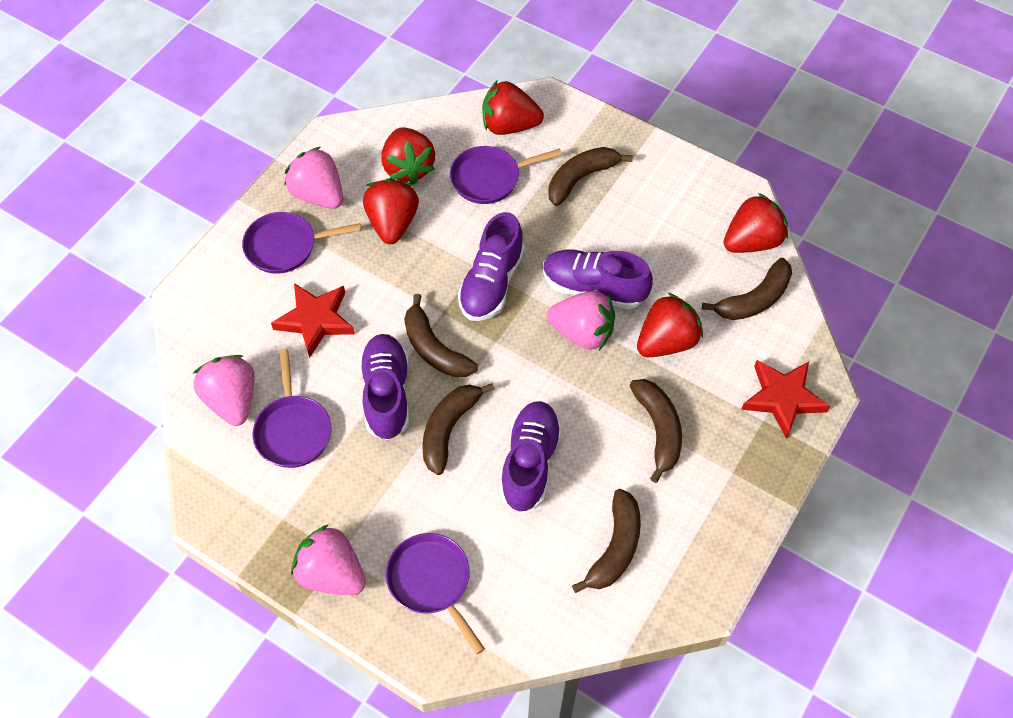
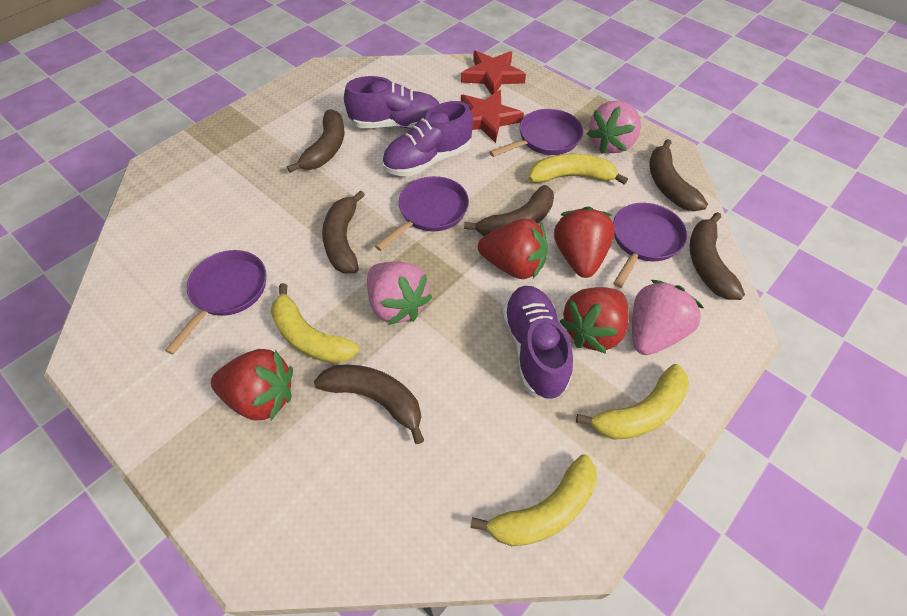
pink strawberry: 4 -> 3
purple shoe: 4 -> 3
red strawberry: 5 -> 4
yellow banana: 0 -> 4

